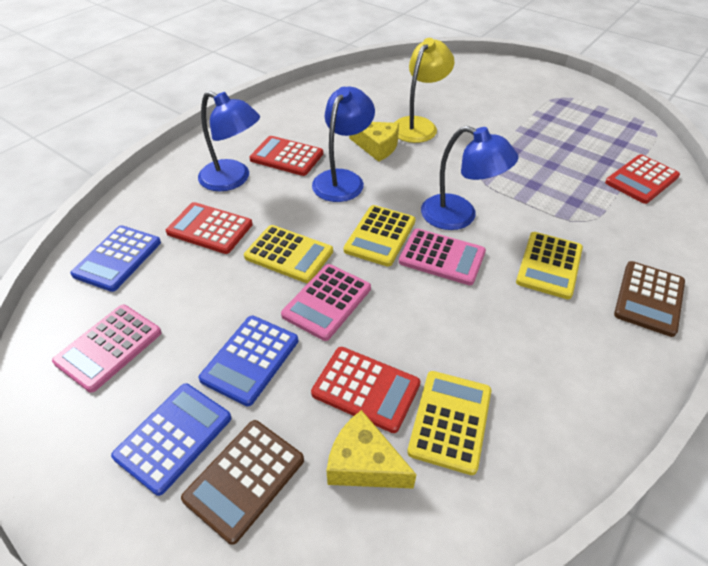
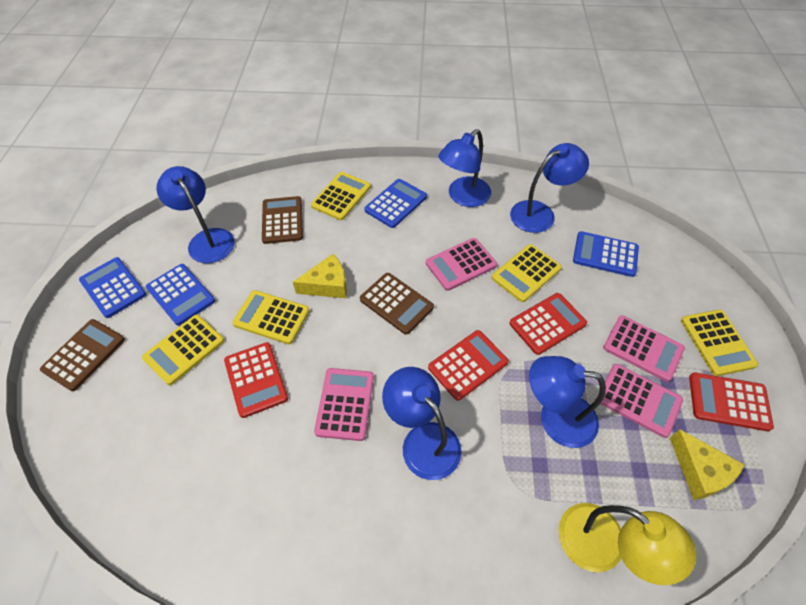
blue calculator: 3 -> 4
blue lamp: 3 -> 5
brown calculator: 2 -> 3
pink calculator: 3 -> 4
yellow calculator: 4 -> 5

